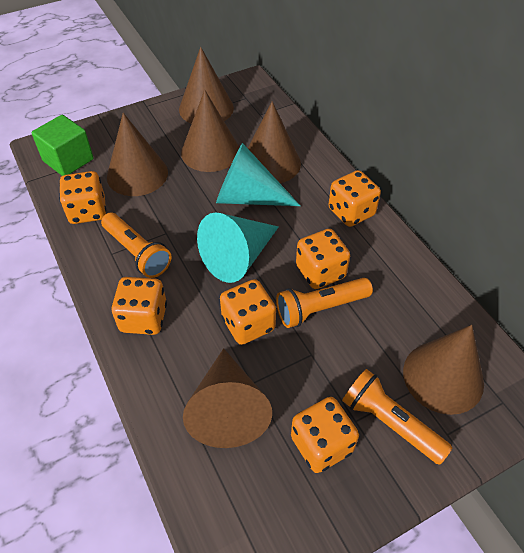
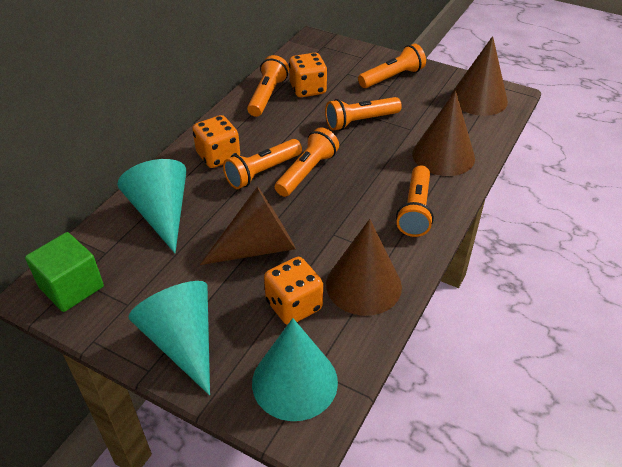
brown cone: 6 -> 4
orange dice: 6 -> 3
orange flashlight: 3 -> 6
turquoise cone: 2 -> 3

